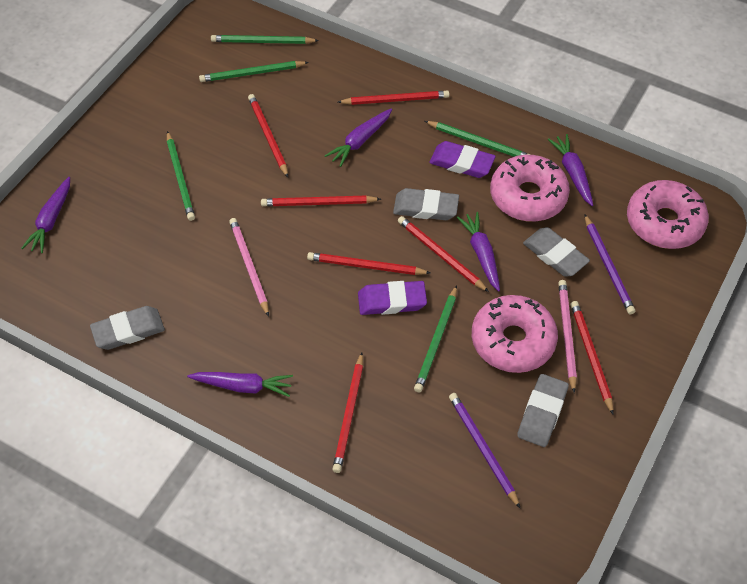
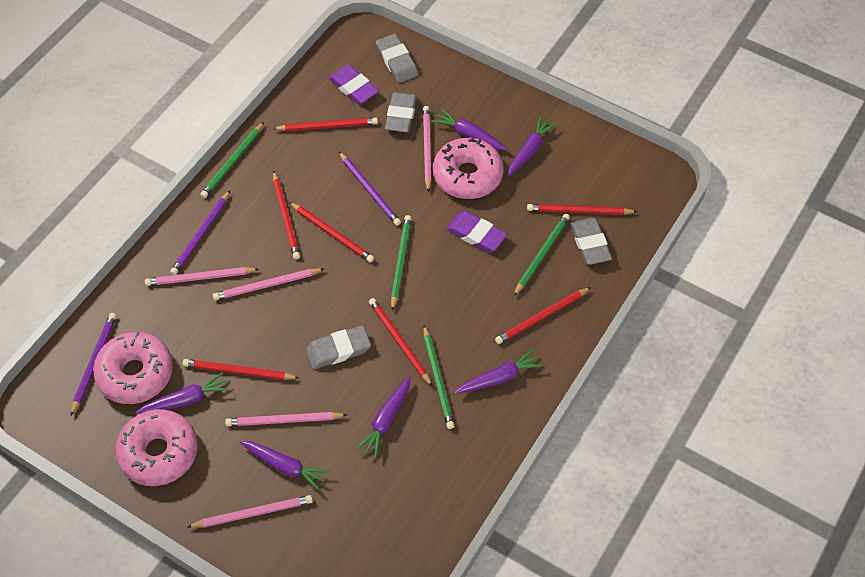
green pencil: 5 -> 4
pink pencil: 2 -> 5
purple carrot: 5 -> 6
purple pencil: 2 -> 3

